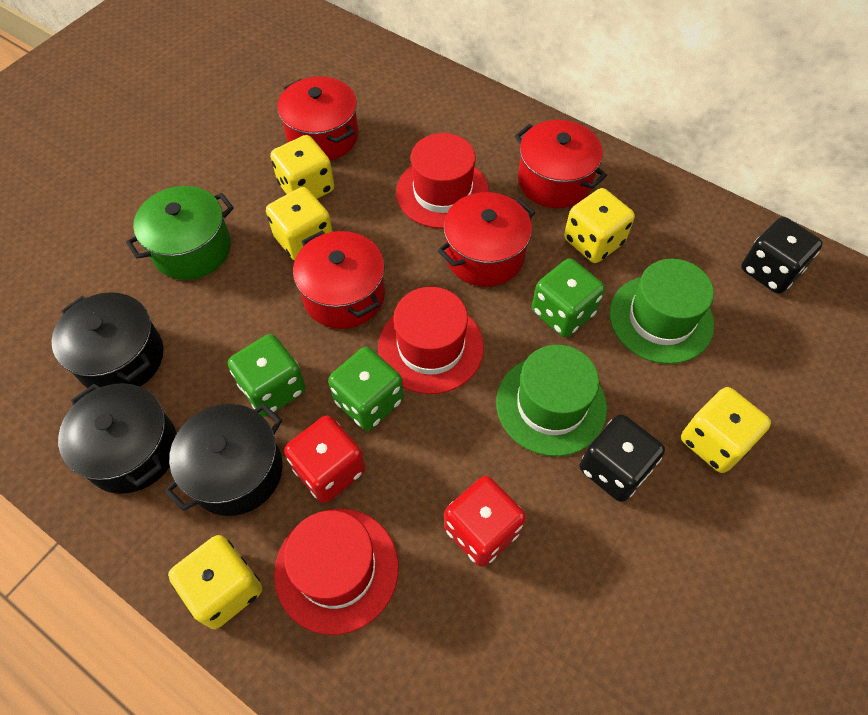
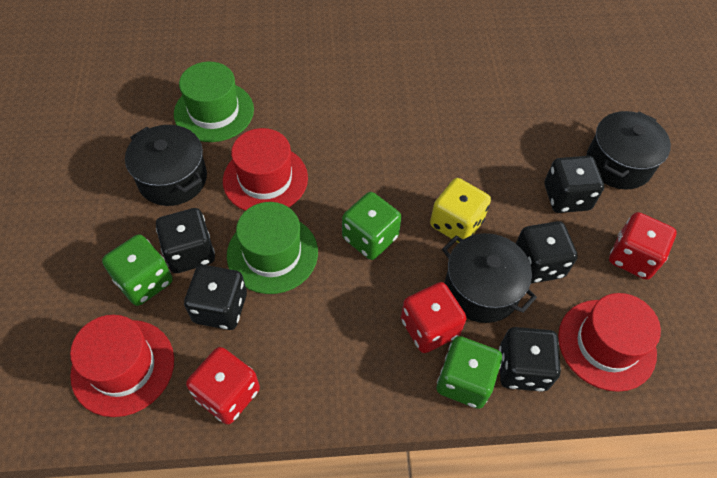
black dice: 2 -> 5
green pot: 1 -> 0
red dice: 2 -> 3
red pot: 4 -> 0
yellow dice: 5 -> 1

